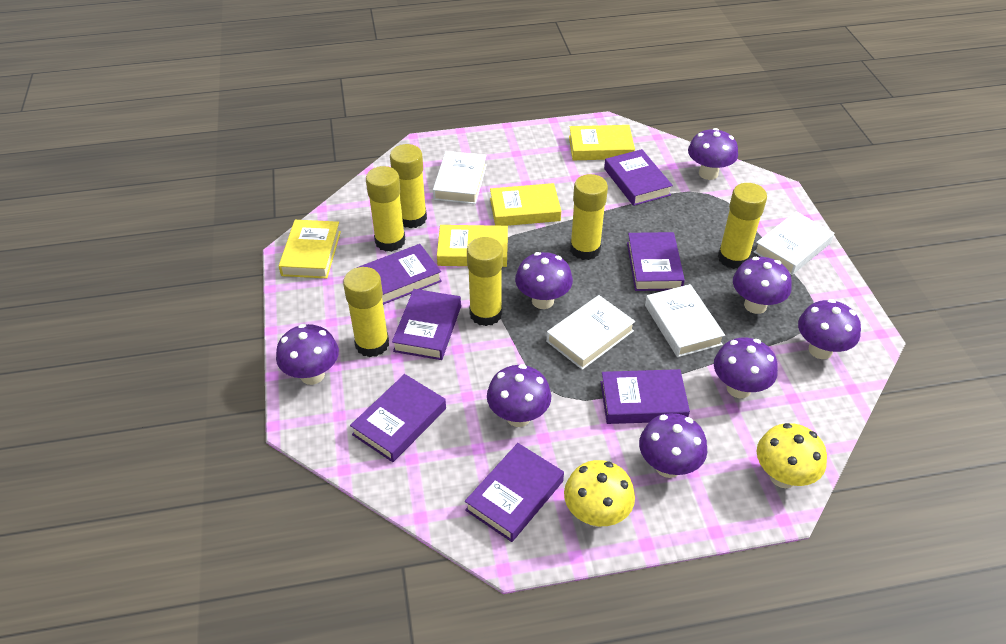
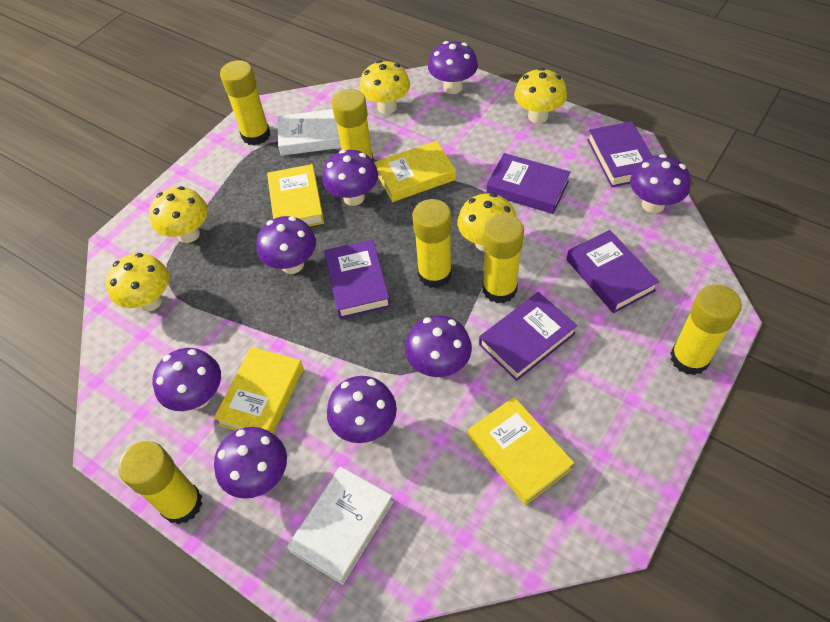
purple book: 7 -> 5
white book: 4 -> 2
yellow mushroom: 2 -> 5

